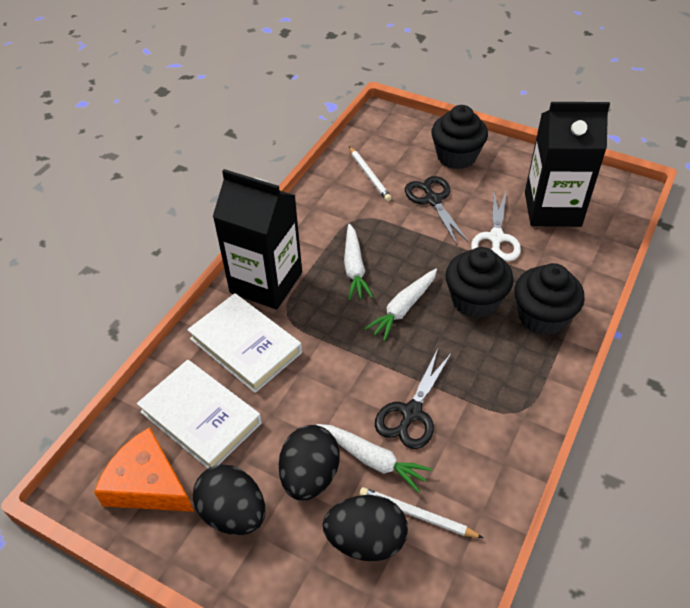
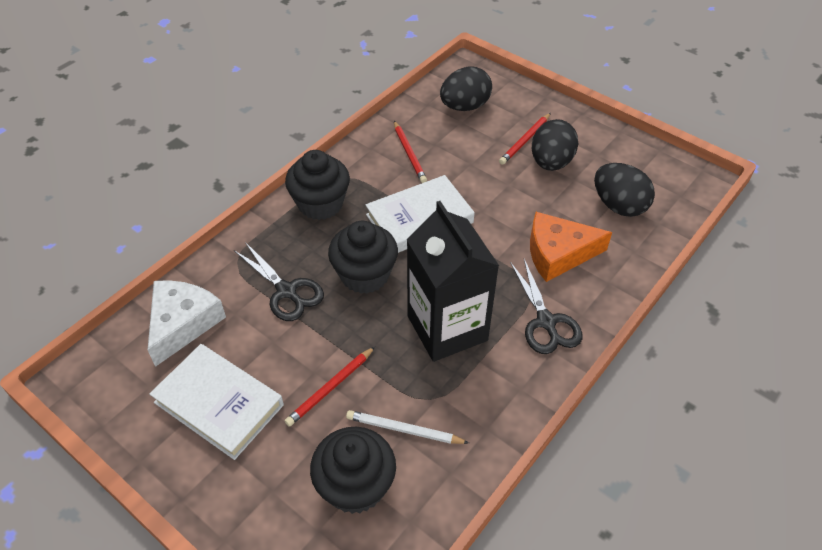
black carton: 2 -> 1
red pencil: 0 -> 3
white carrot: 3 -> 0
white cheese: 0 -> 1
white pencil: 2 -> 1
white scissors: 1 -> 0

